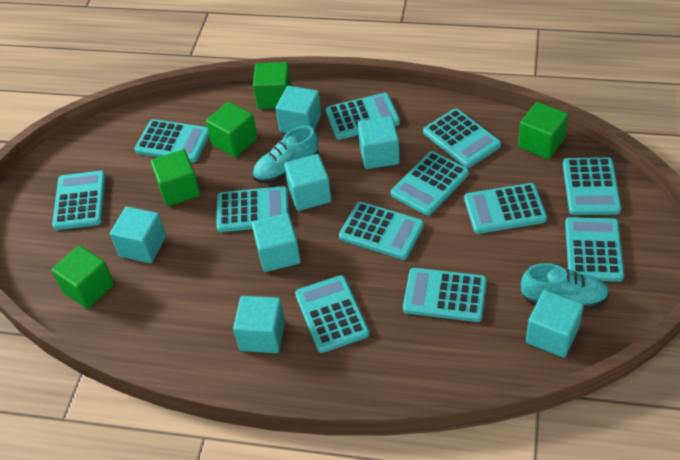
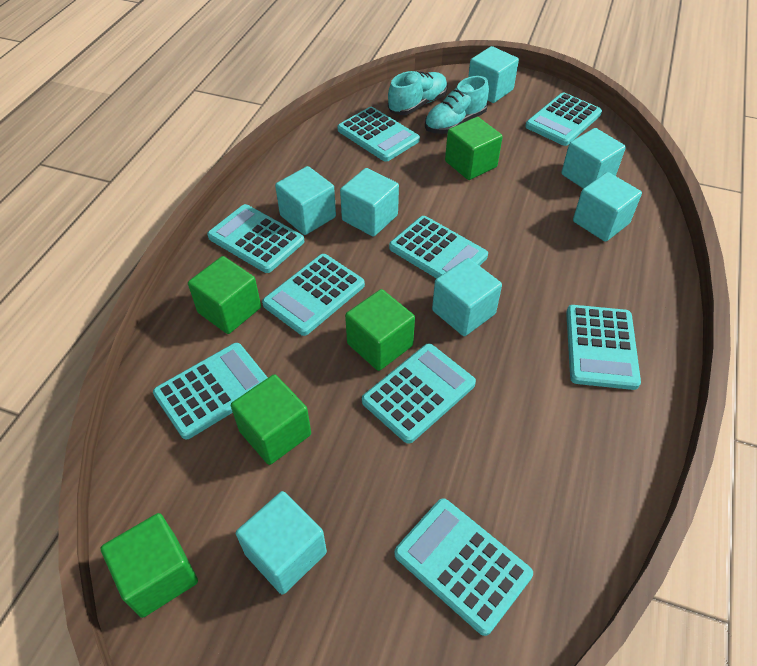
turquoise calculator: 12 -> 9

